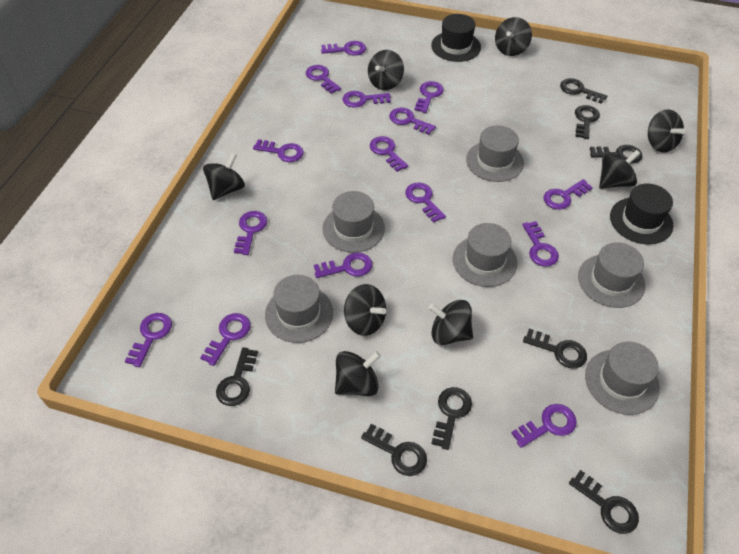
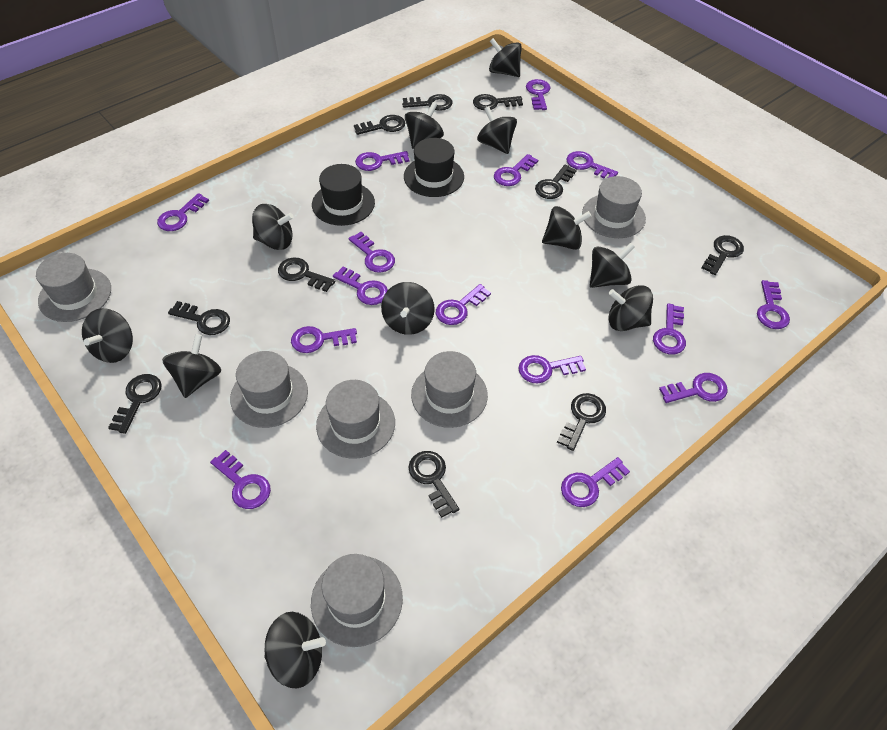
black key: 8 -> 10
black spinning top: 8 -> 11

